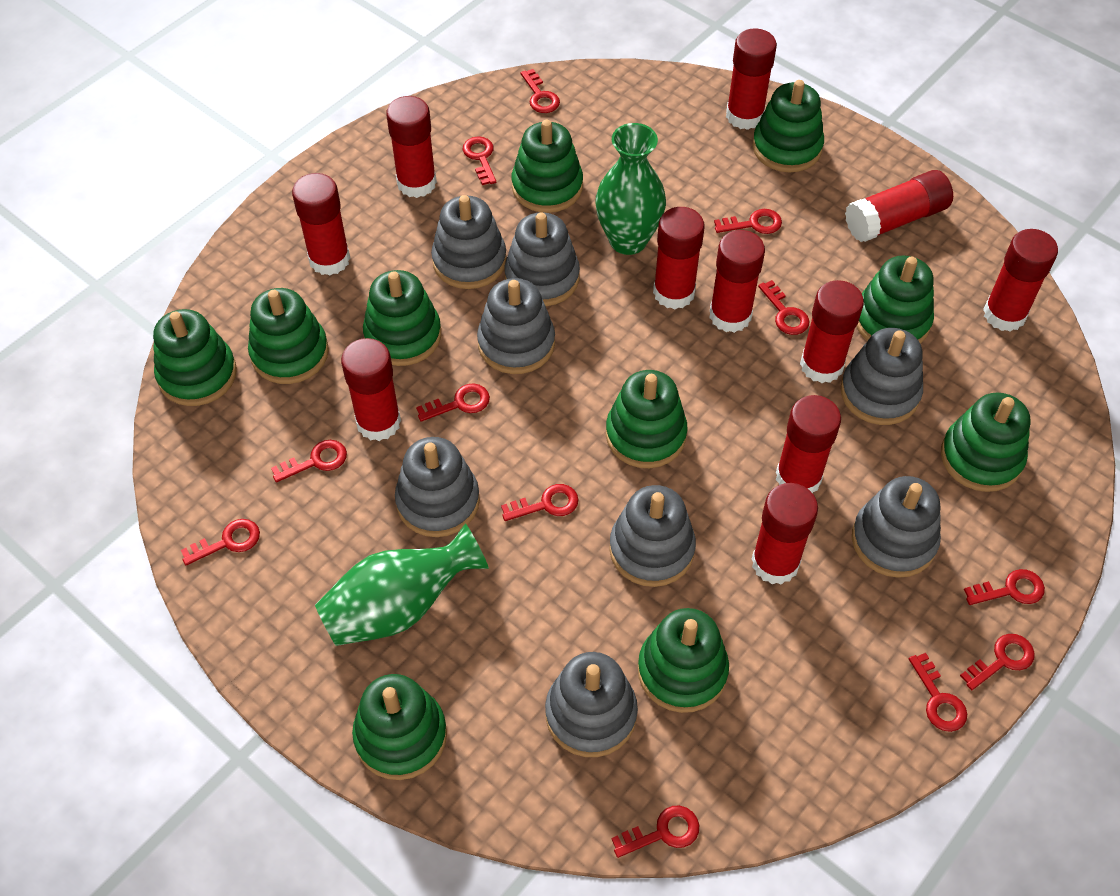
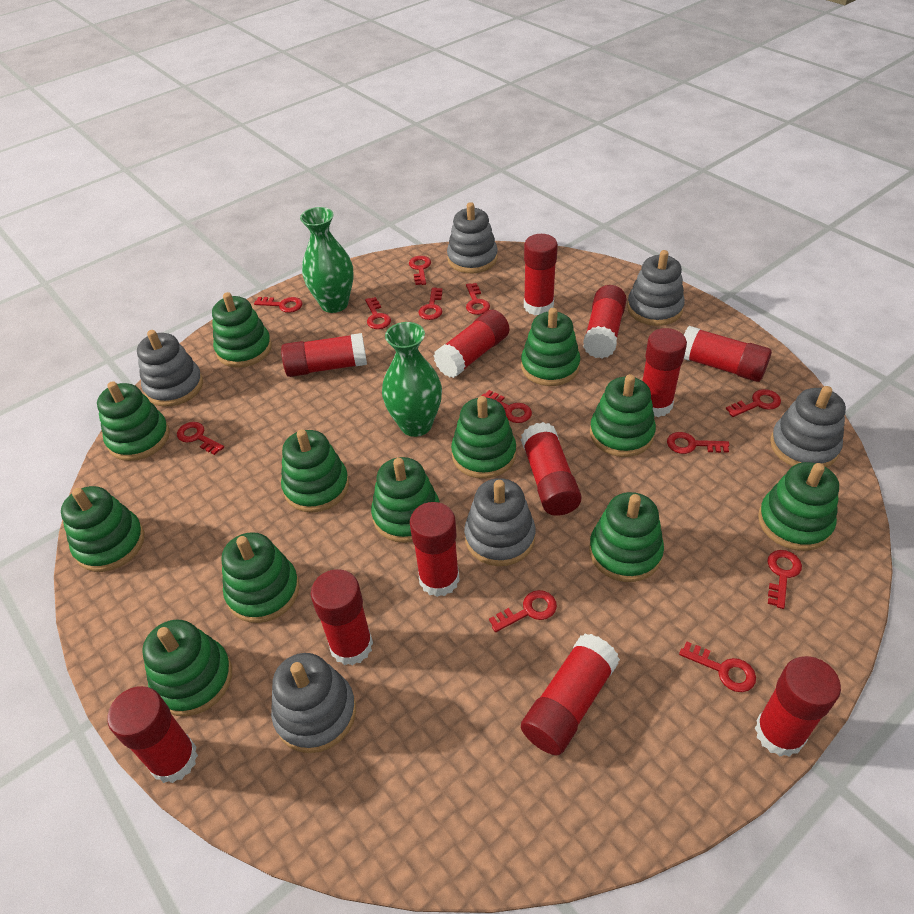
green stacking toy: 10 -> 12
grey stacking toy: 8 -> 6
red glue stick: 11 -> 12

